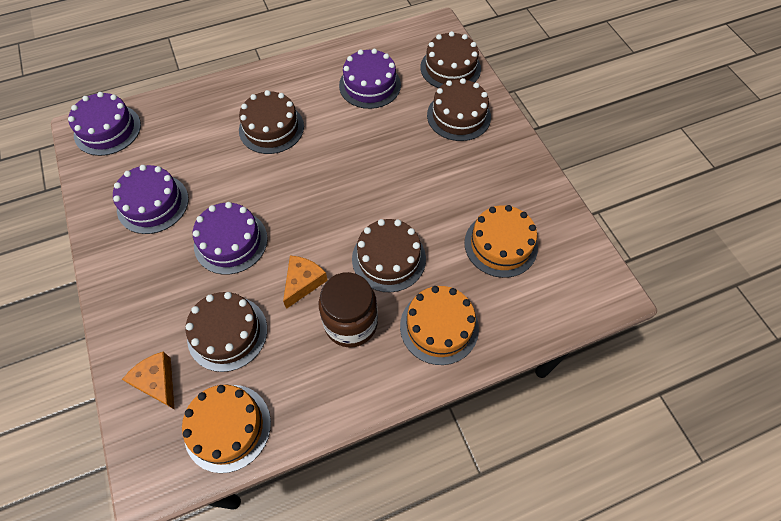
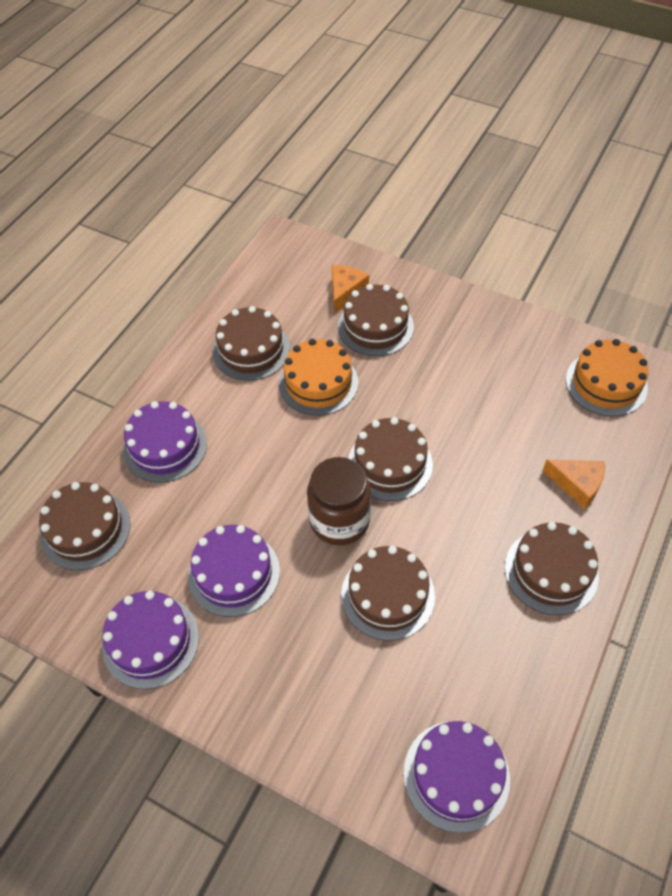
brown cake: 5 -> 6
orange cake: 3 -> 2

